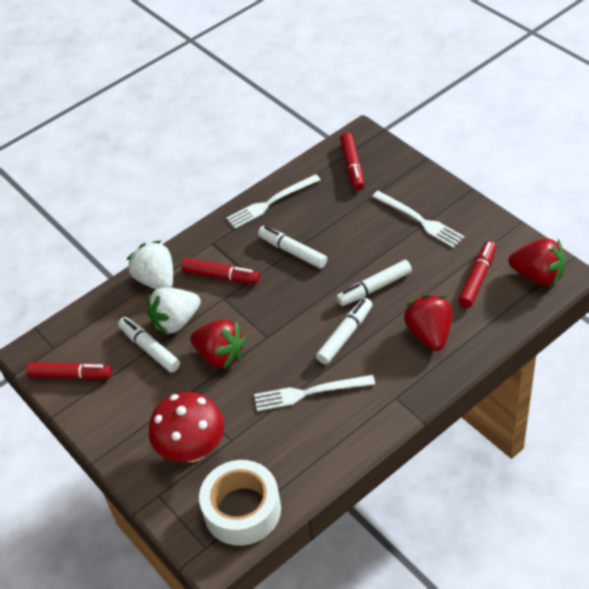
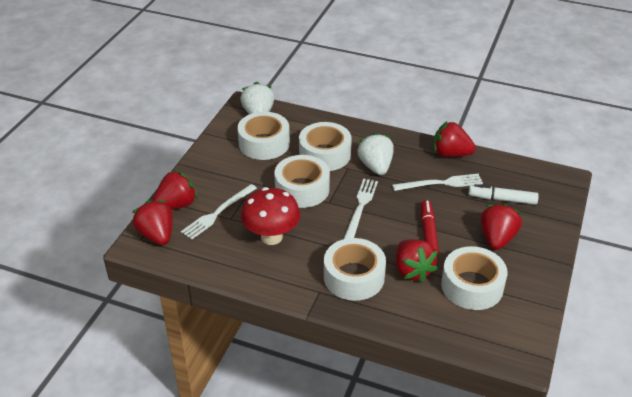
red marker: 4 -> 1
red strawberry: 3 -> 5
white marker: 4 -> 1
white tape: 1 -> 5

